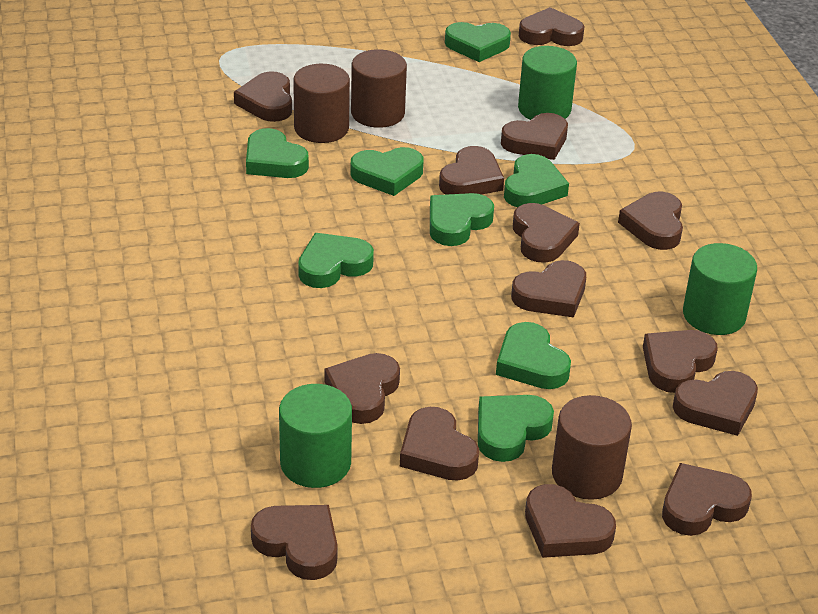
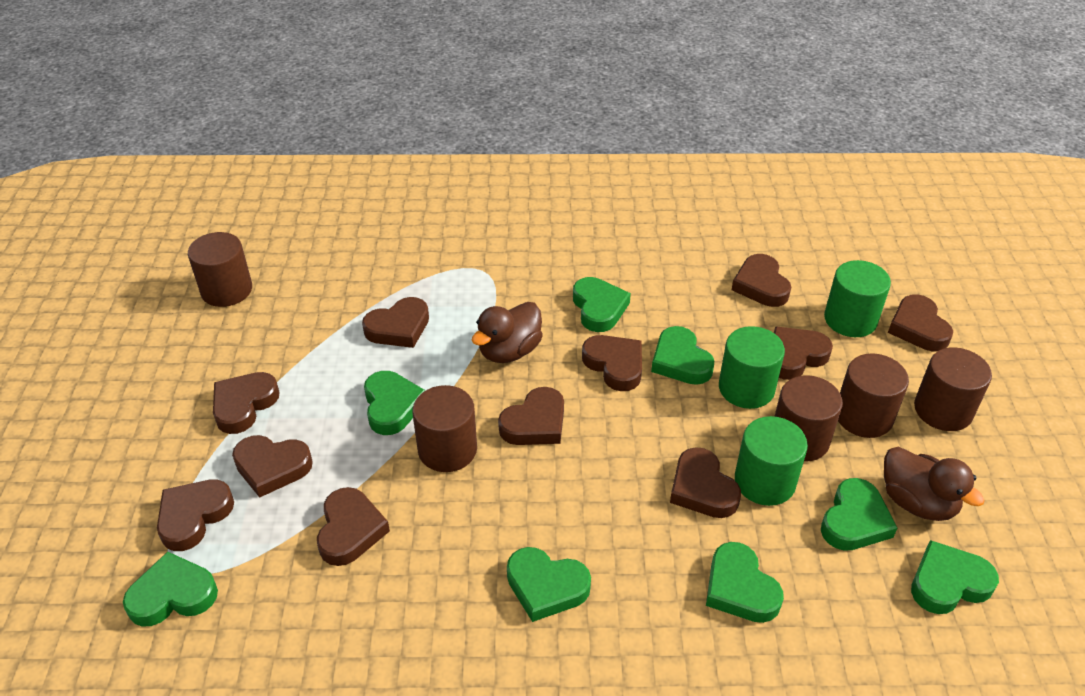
brown cylinder: 3 -> 5
brown duck: 0 -> 2
brown heart: 14 -> 11

